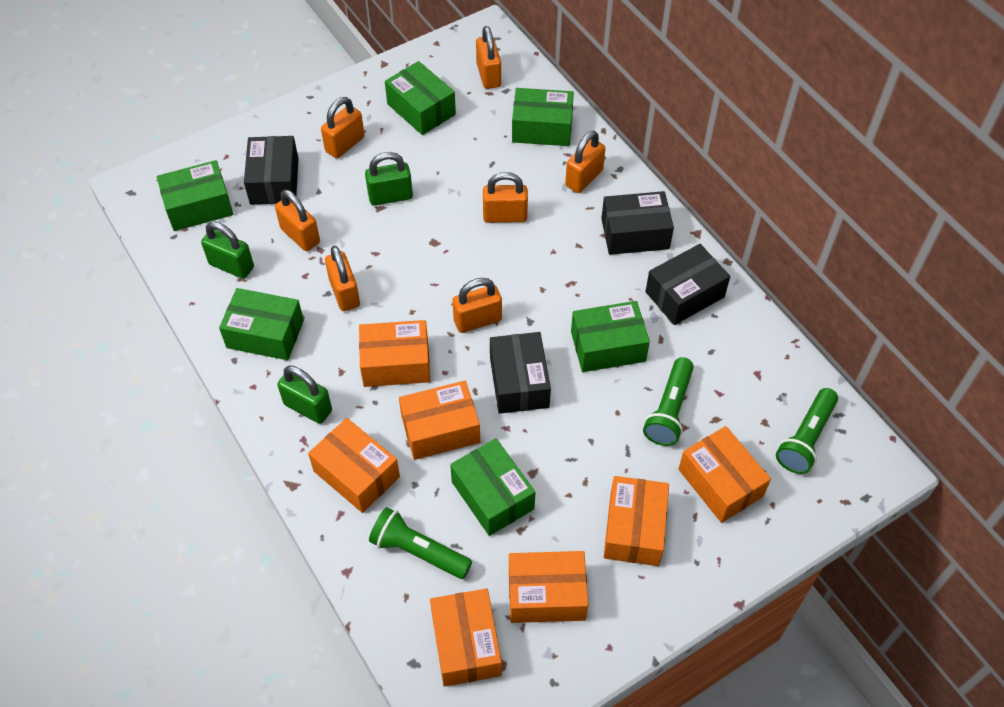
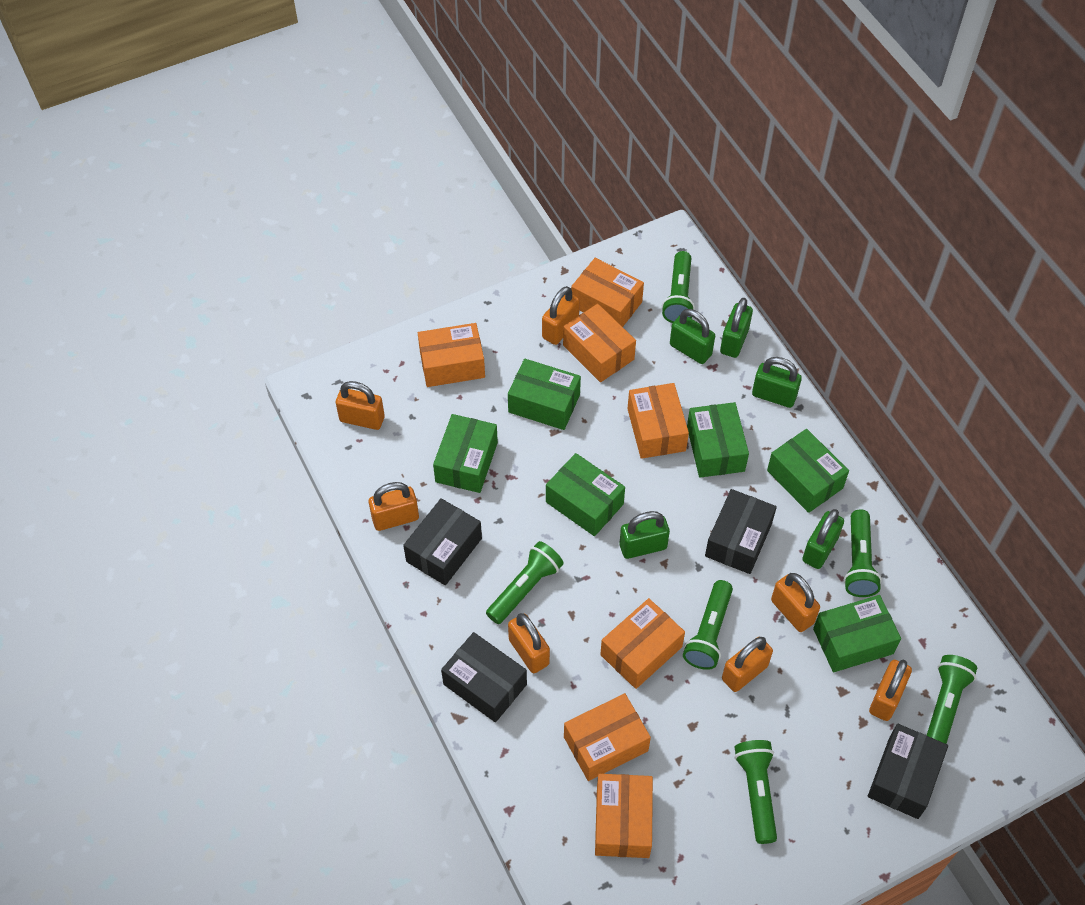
green flashlight: 3 -> 6
green padlock: 3 -> 5

